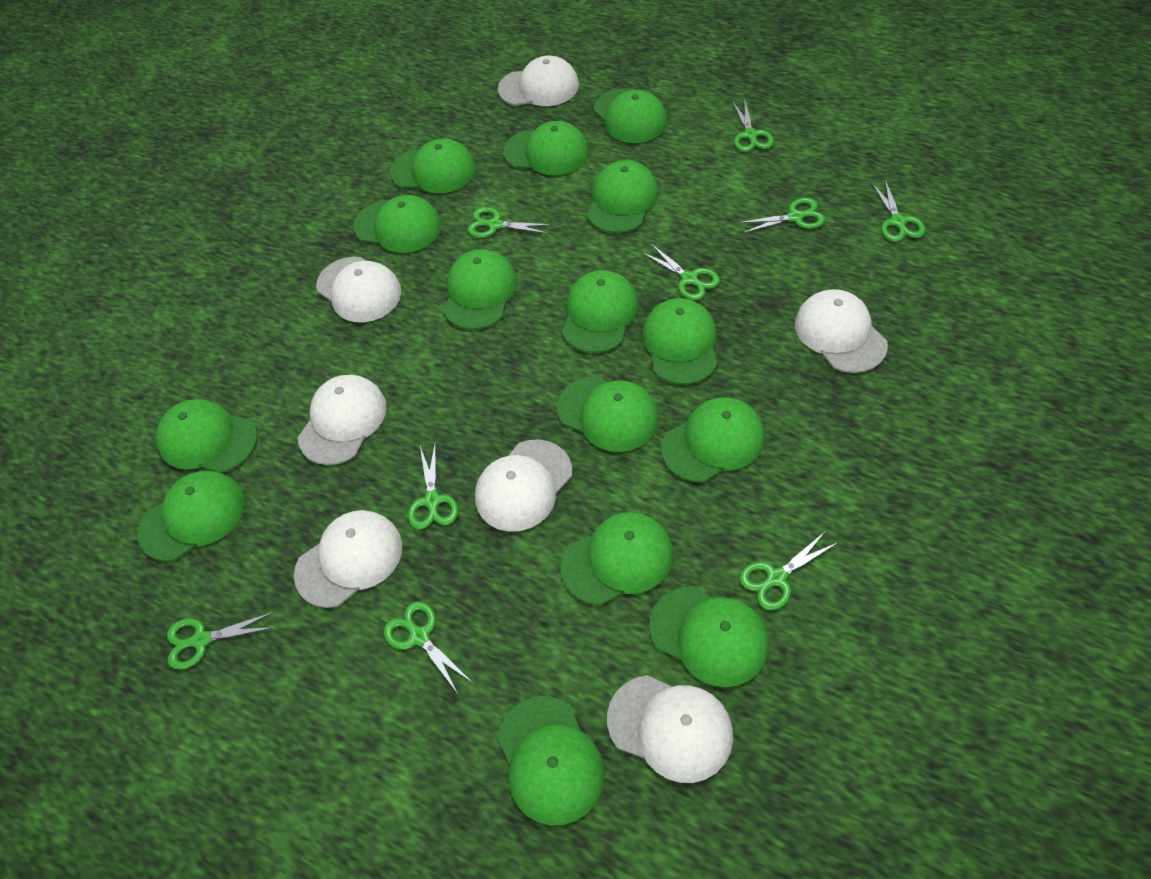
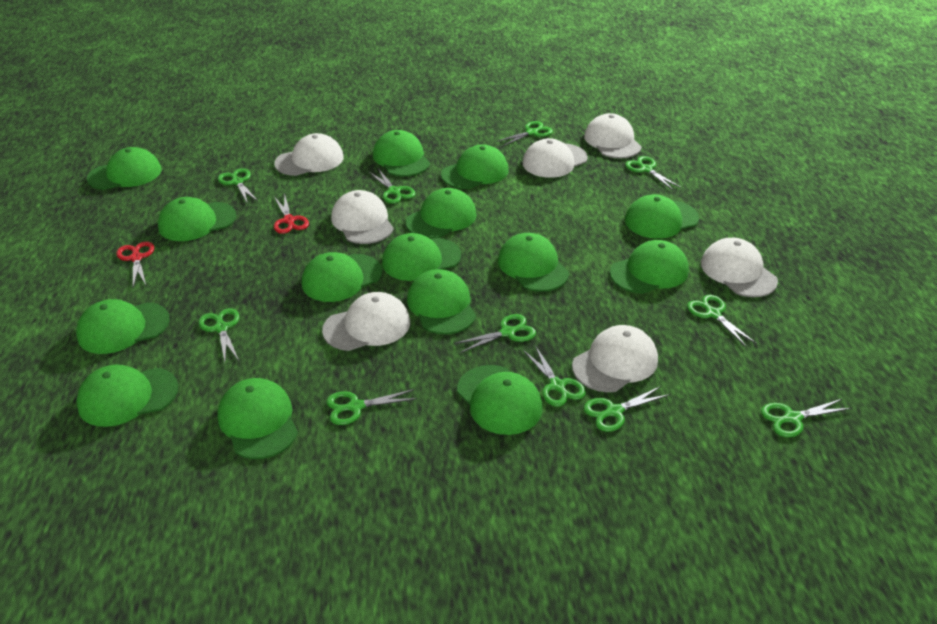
green scissors: 9 -> 11
red scissors: 0 -> 2

